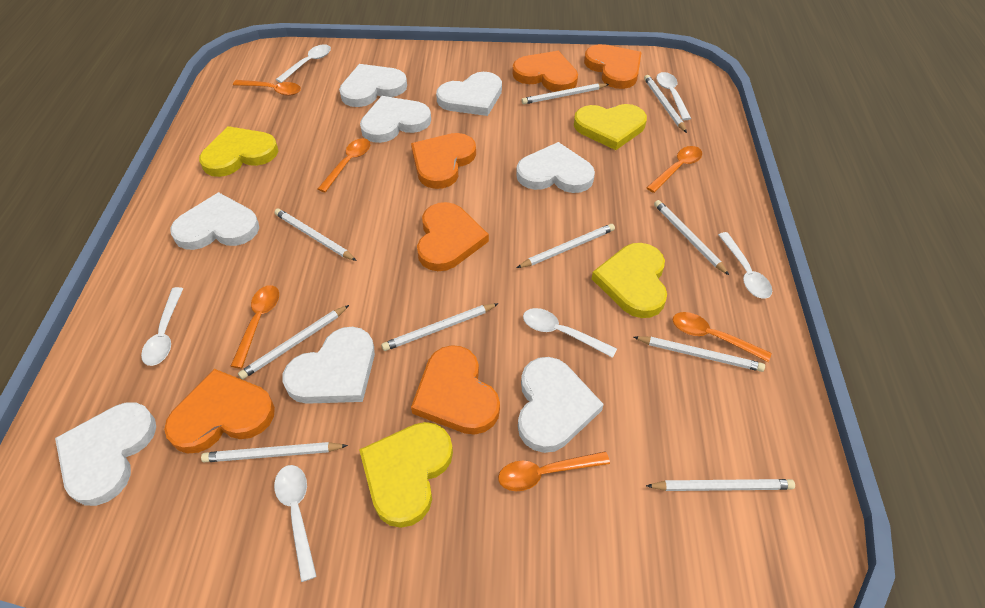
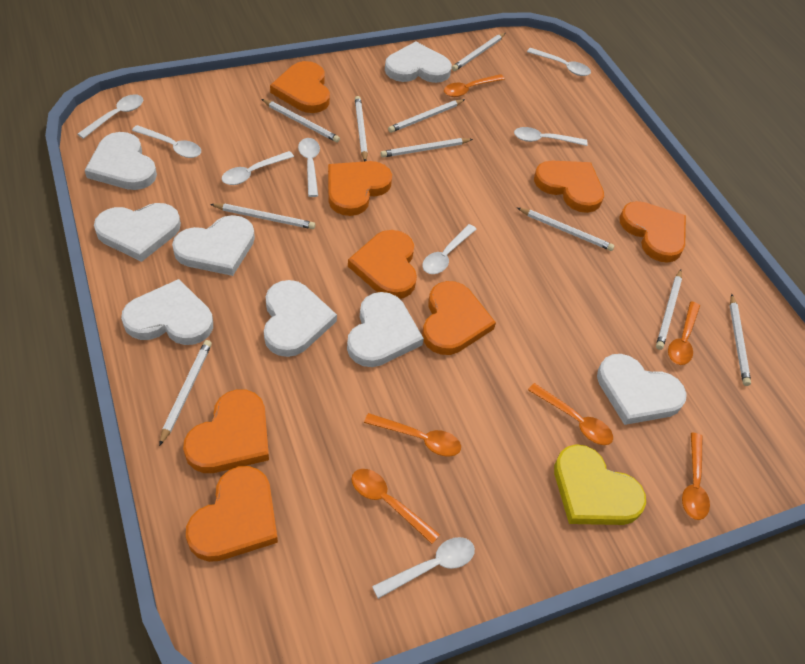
orange heart: 6 -> 8
white spoon: 6 -> 8
yellow heart: 4 -> 1

